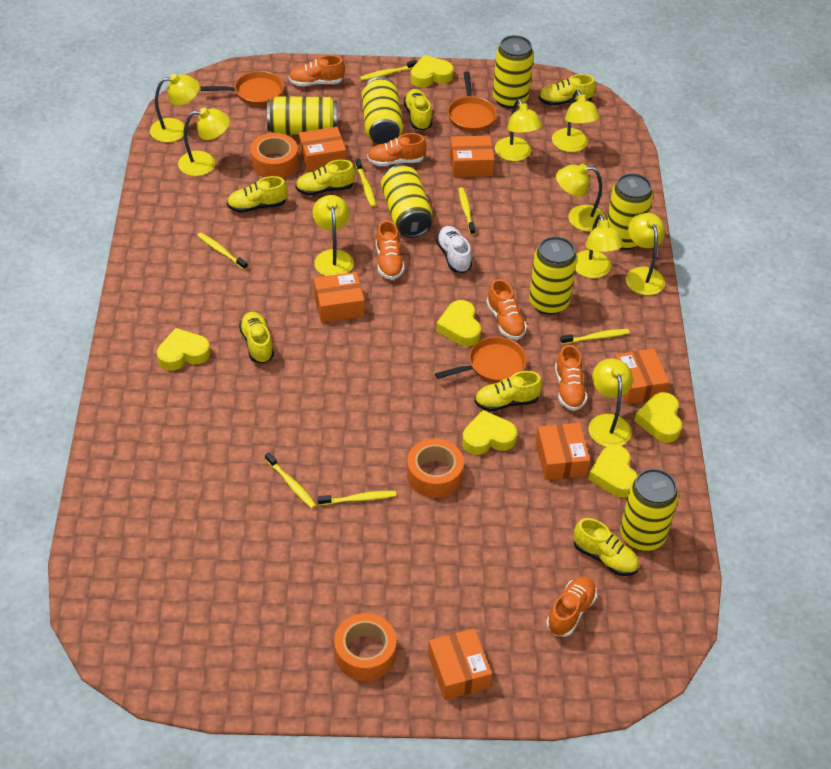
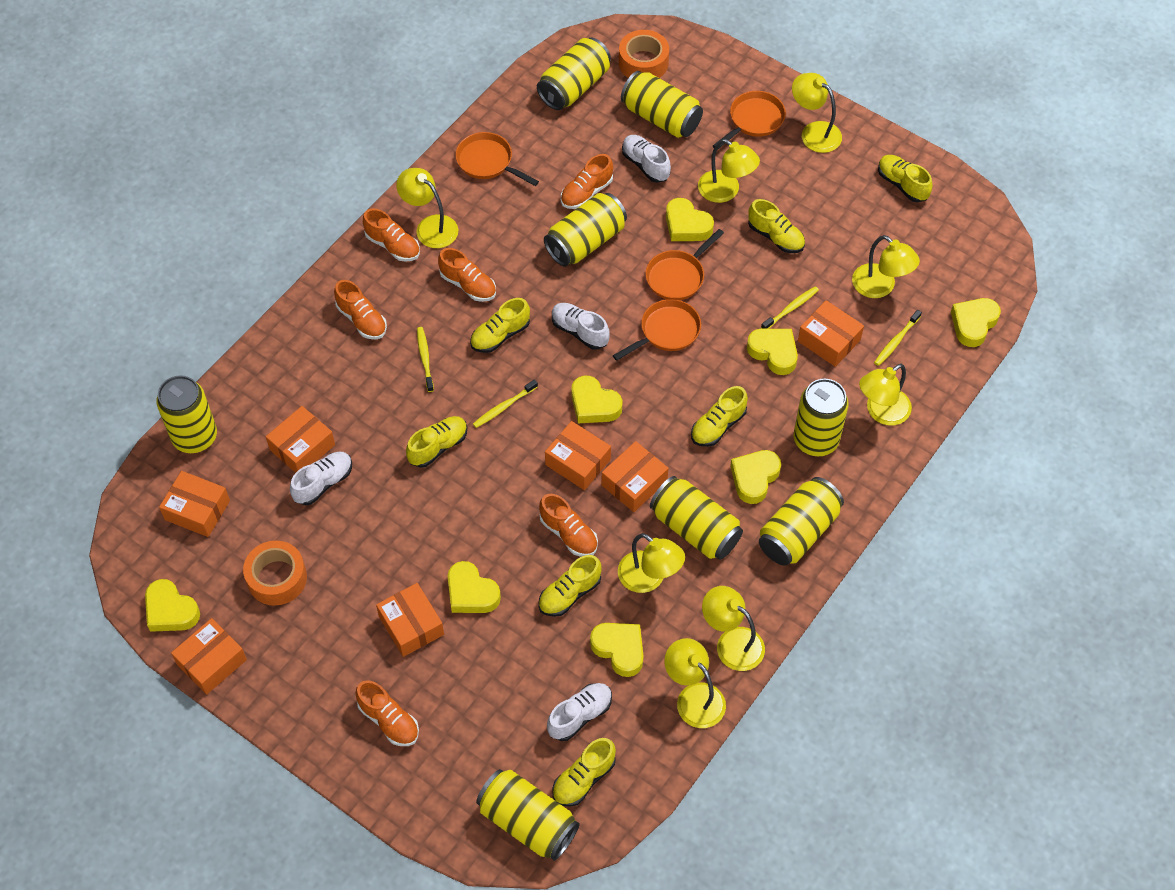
orange box: 6 -> 7
orange pan: 3 -> 4
orange tape: 3 -> 2
white shoe: 1 -> 4
yellow can: 7 -> 8
yellow heart: 6 -> 8
yellow lamp: 9 -> 8
yellow toothbrush: 7 -> 4

